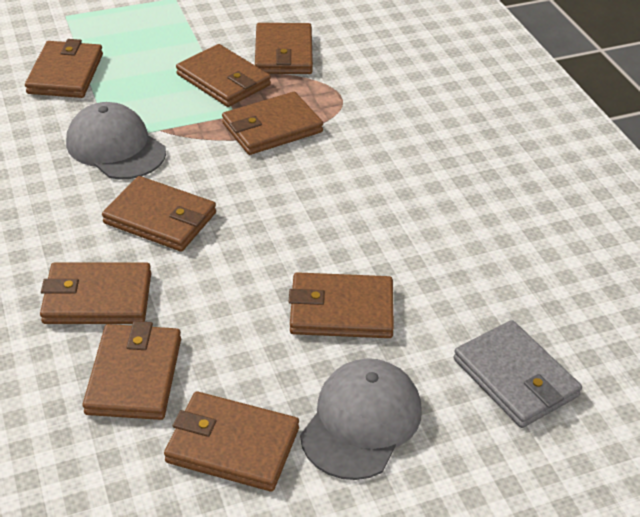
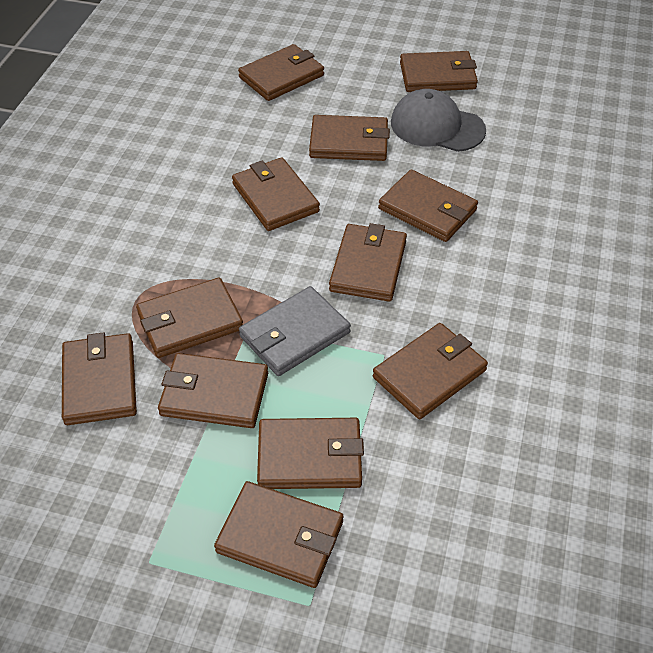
brown wallet: 9 -> 12
grey cap: 2 -> 1

